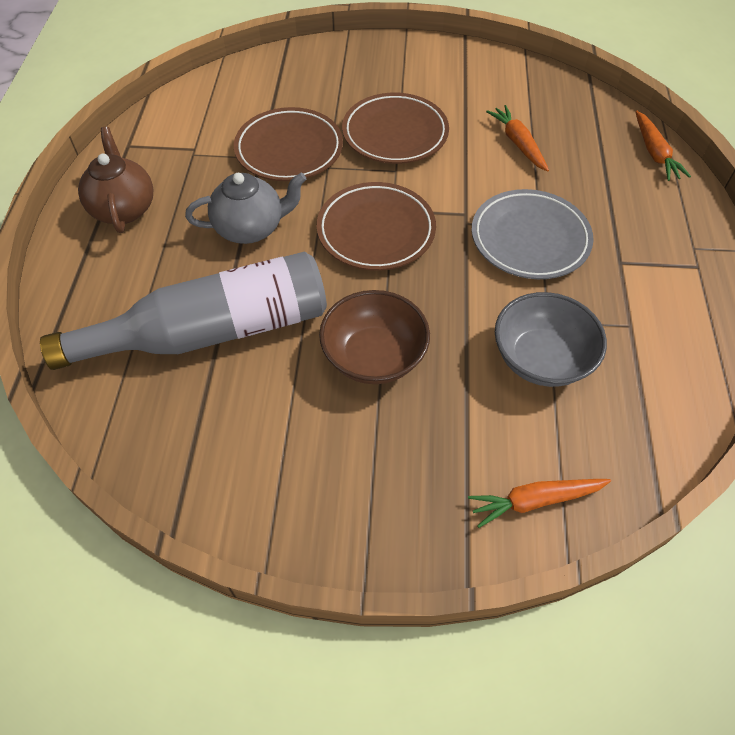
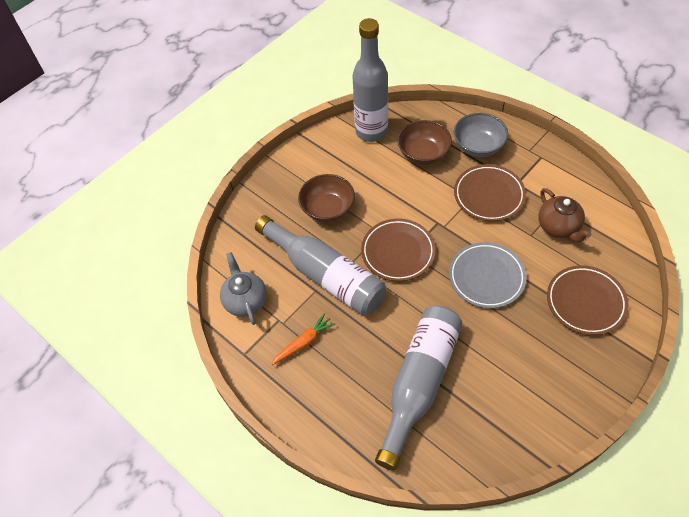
brown bowl: 1 -> 2
grey bottle: 1 -> 3
orange carrot: 3 -> 1

